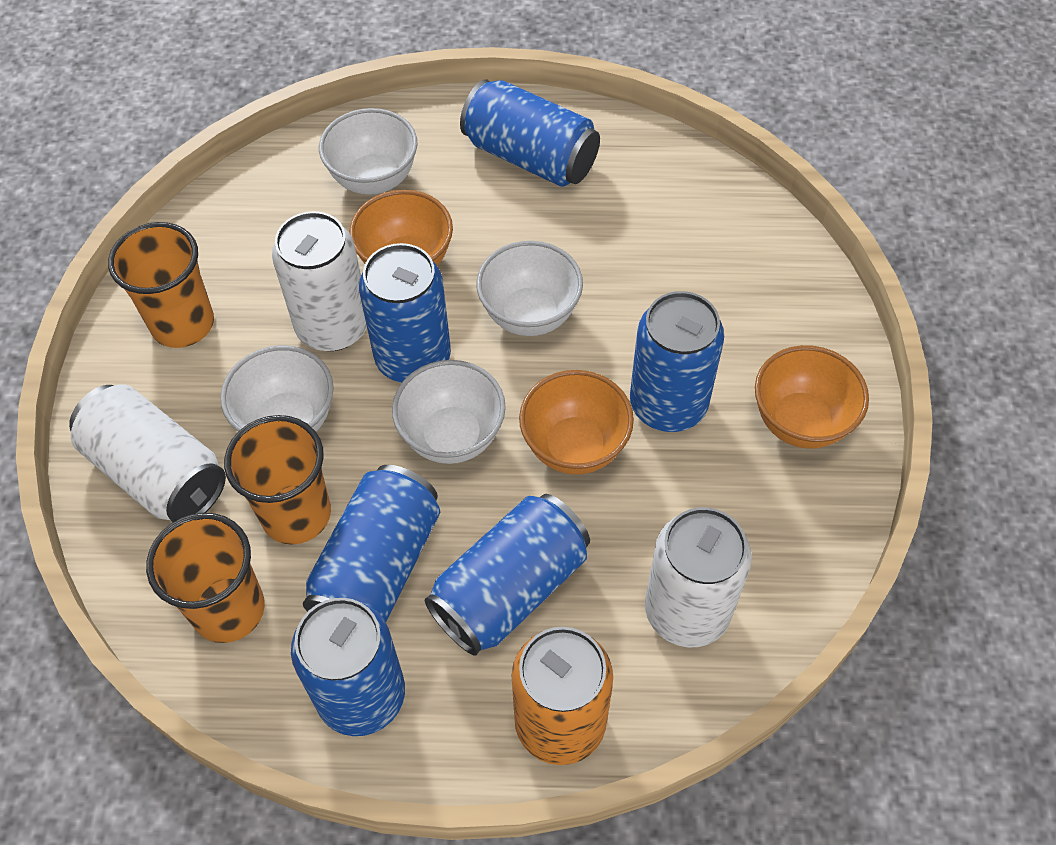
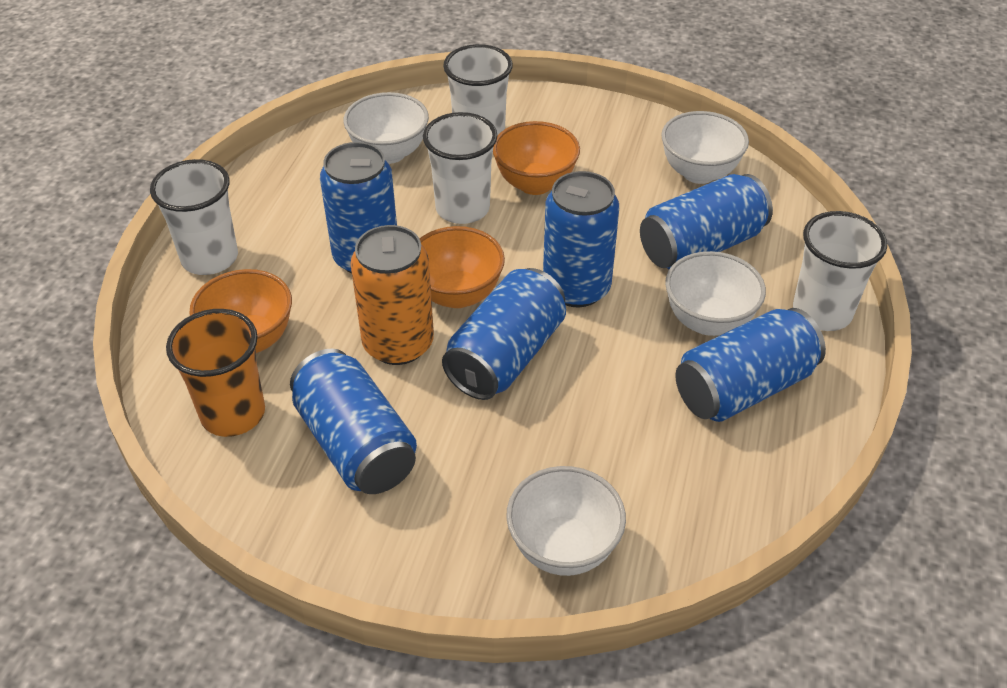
orange cup: 3 -> 1
white can: 3 -> 0
white cup: 0 -> 4

